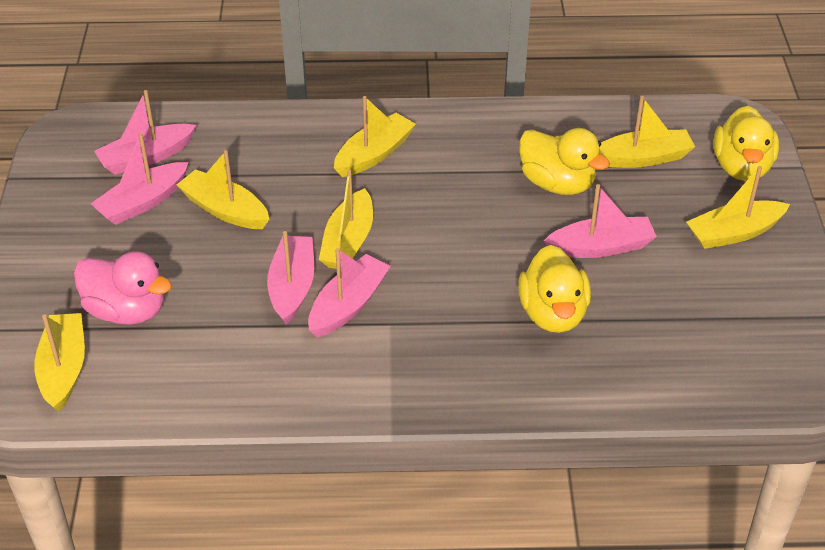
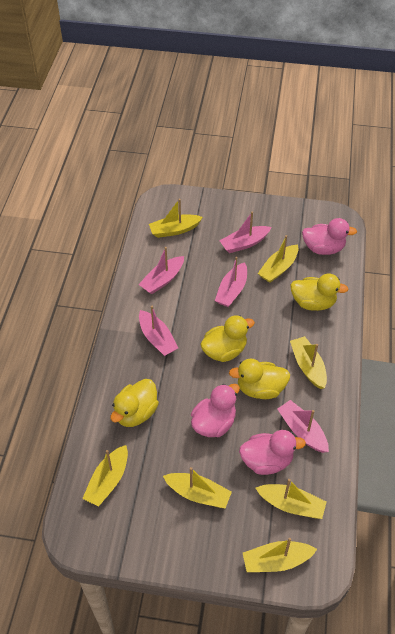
pink duck: 1 -> 3
yellow boat: 6 -> 7
yellow duck: 3 -> 4

